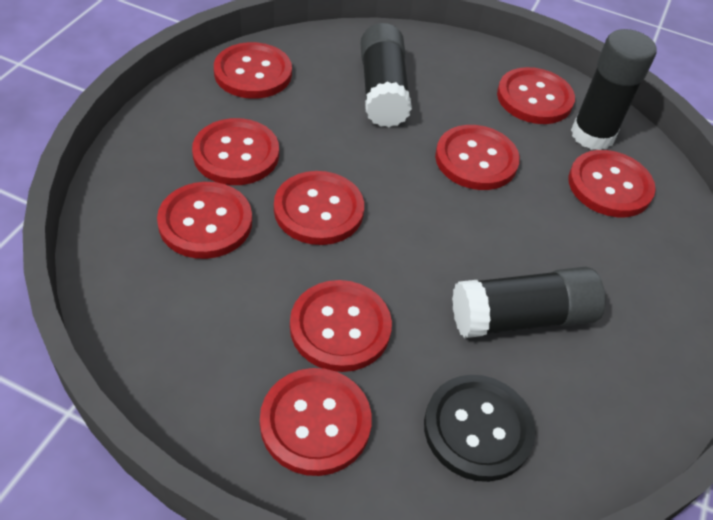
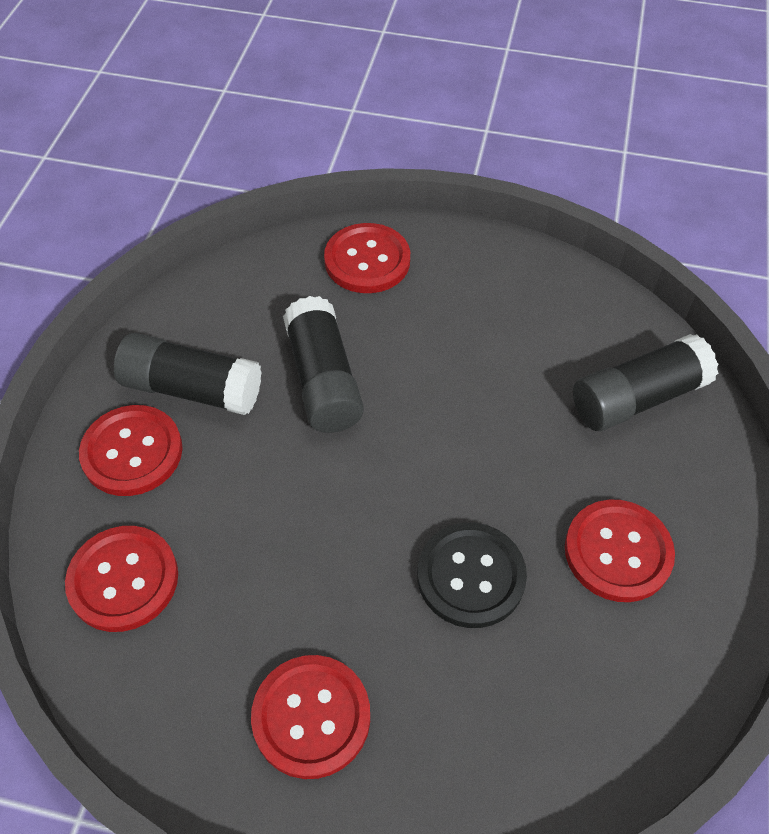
red button: 9 -> 5

